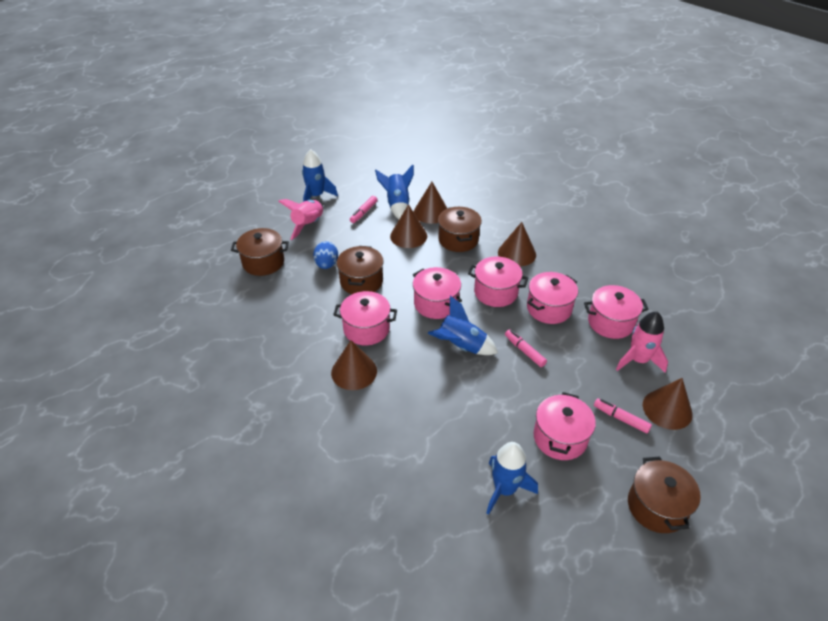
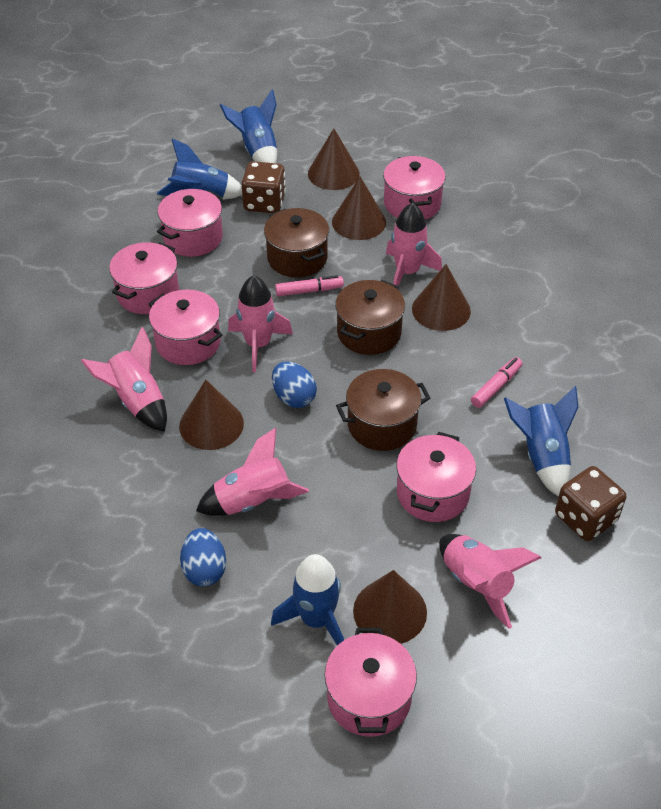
blue egg: 1 -> 2
brown dice: 0 -> 2
brown pot: 4 -> 3
pink marker: 3 -> 2
pink rocket: 2 -> 5

